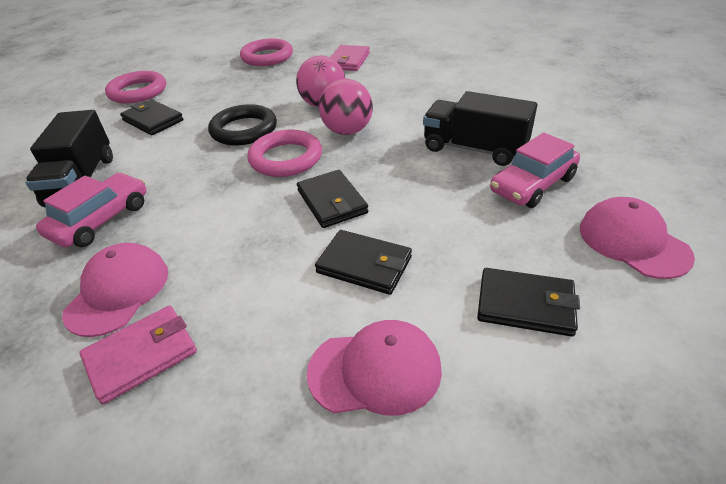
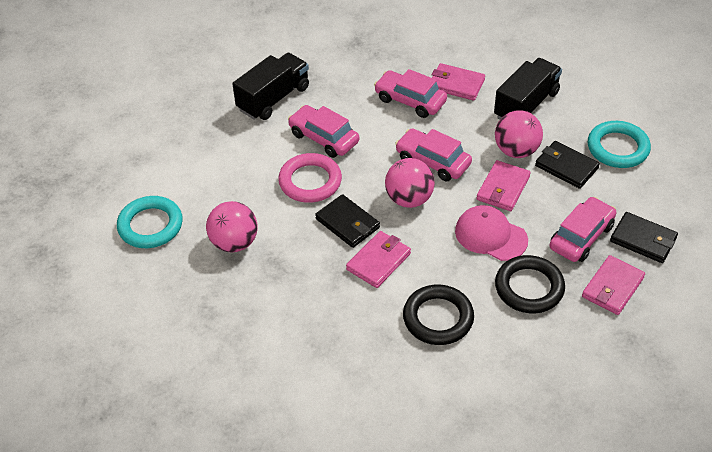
black ring: 1 -> 2
black wallet: 4 -> 3
pink ball: 2 -> 3
pink cap: 3 -> 1
pink car: 2 -> 4
pink ring: 3 -> 1
pink wallet: 2 -> 4
turquoise ring: 0 -> 2

